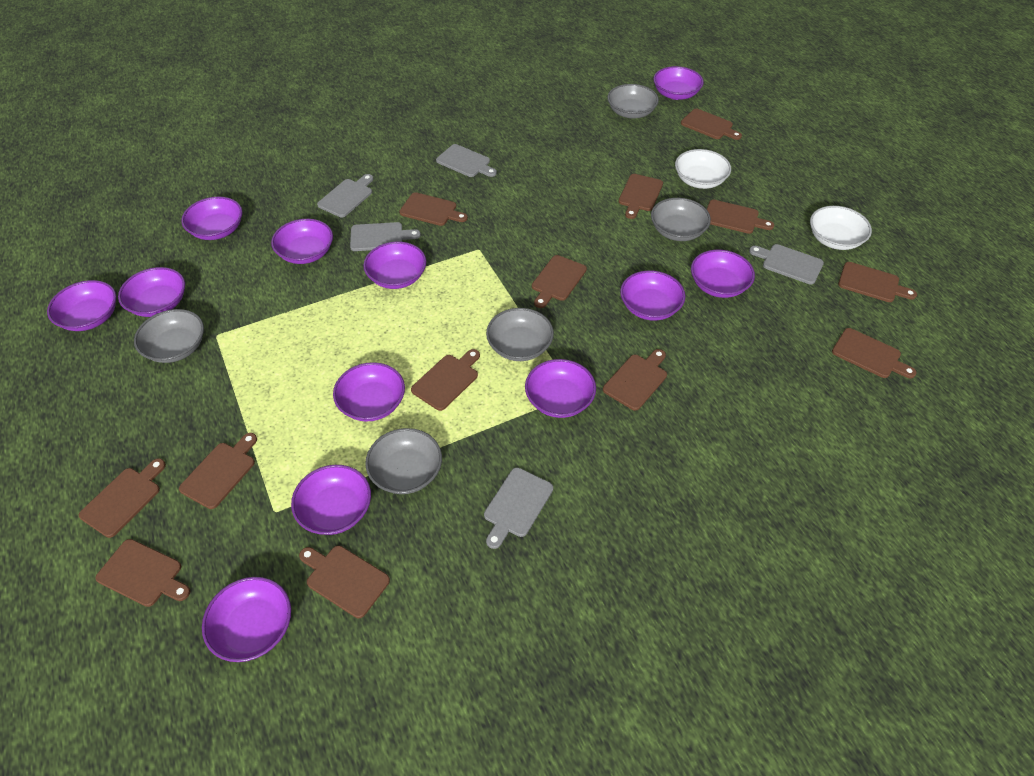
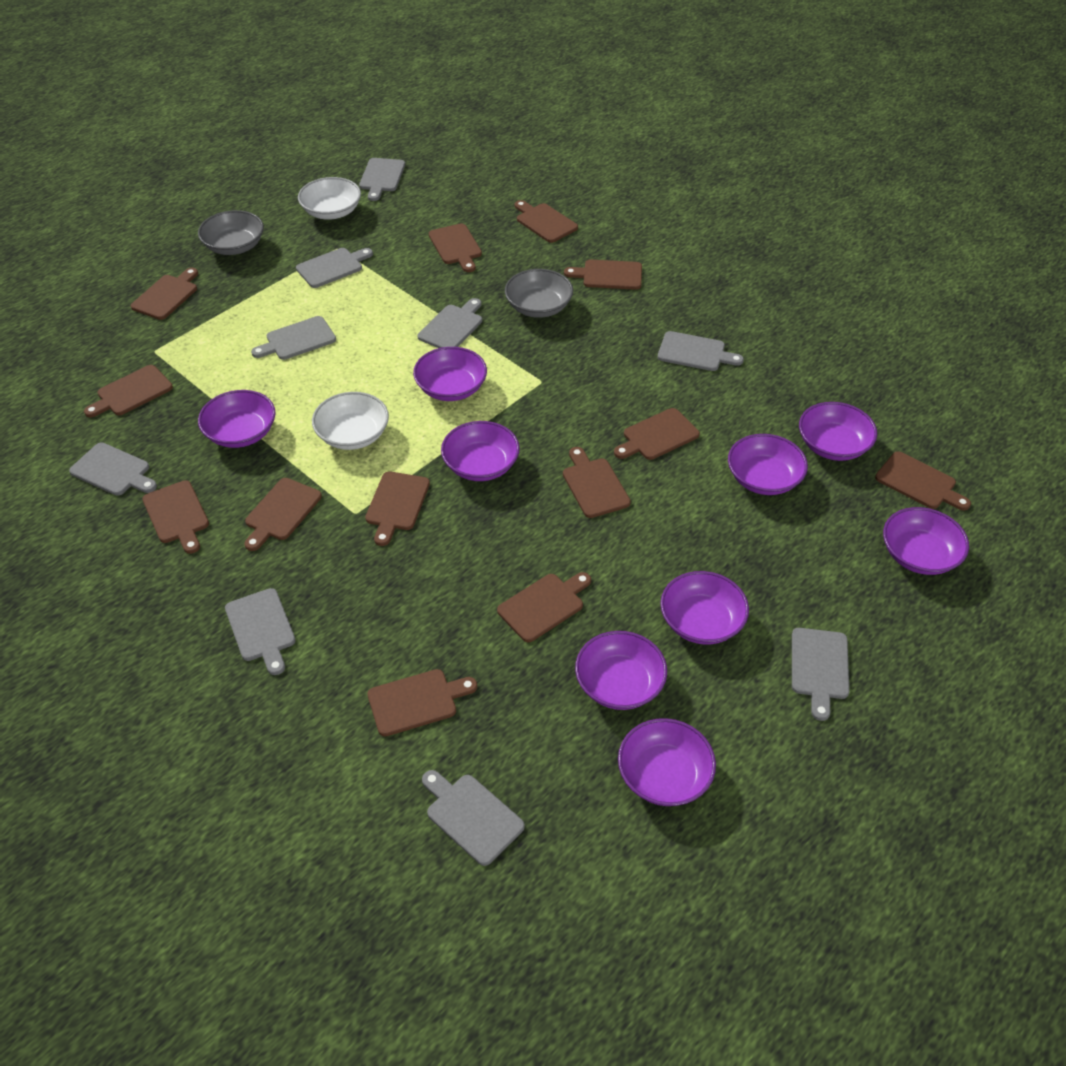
grey bowl: 5 -> 2
grey cutting board: 5 -> 9
purple bowl: 12 -> 9

